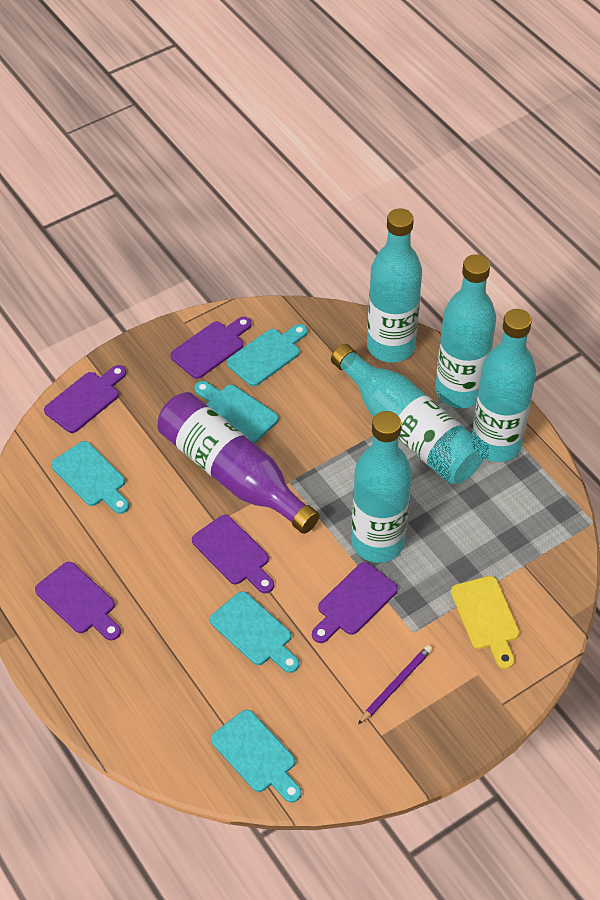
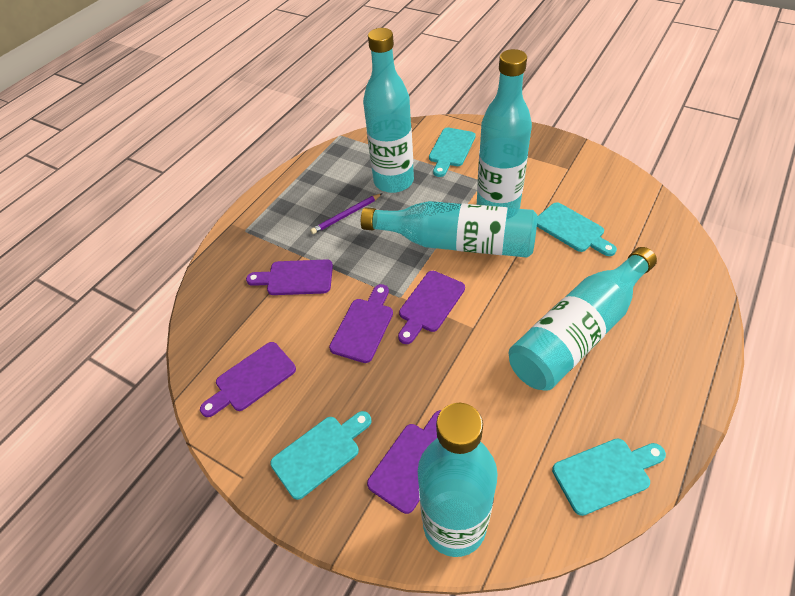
purple bottle: 1 -> 0
turquoise cutting board: 5 -> 4
yellow cutting board: 1 -> 0

